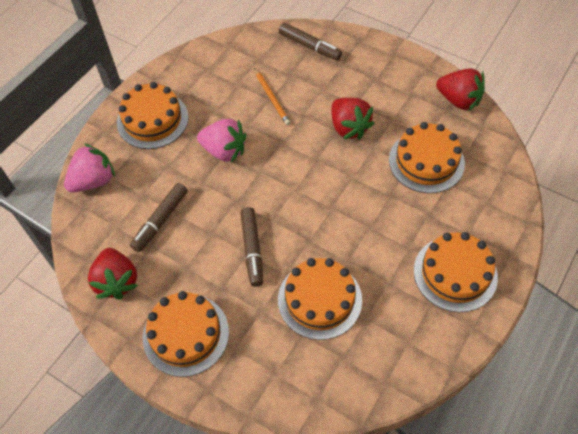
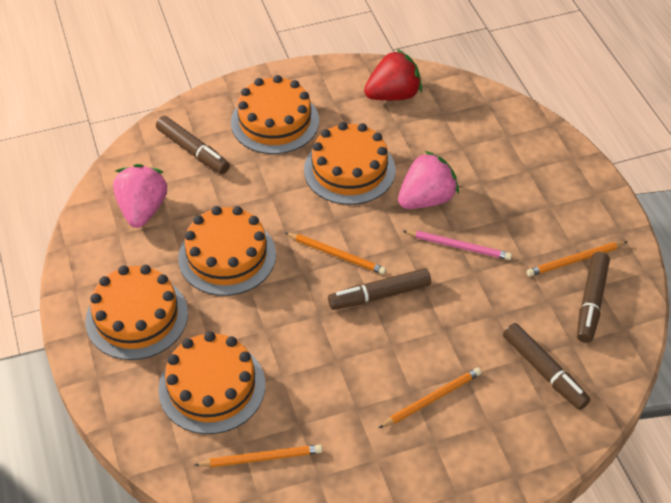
brown marker: 3 -> 4
orange pencil: 1 -> 4
pink pencil: 0 -> 1
red strawberry: 3 -> 1

